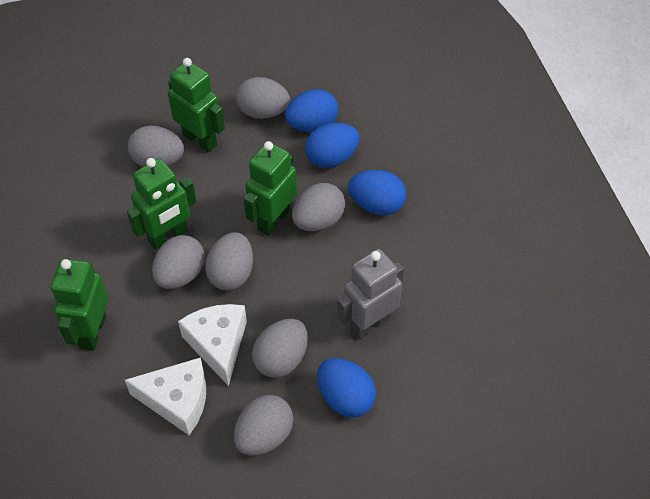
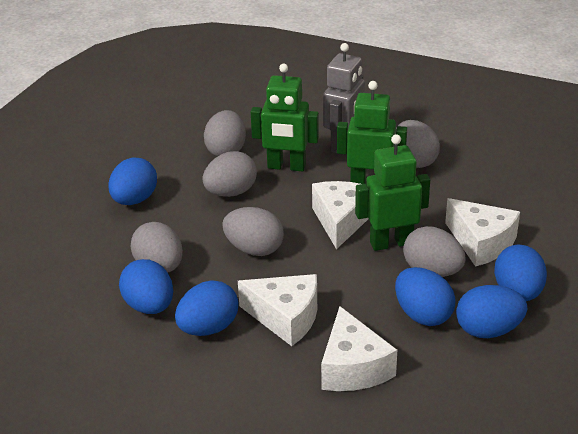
blue egg: 4 -> 6
green robot: 4 -> 3
grey egg: 7 -> 6
white cheese: 2 -> 4

